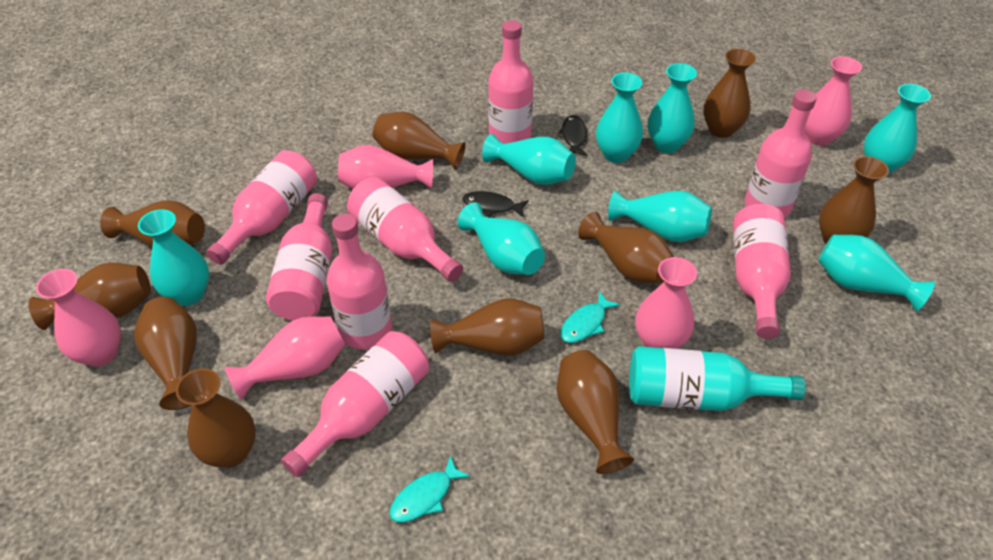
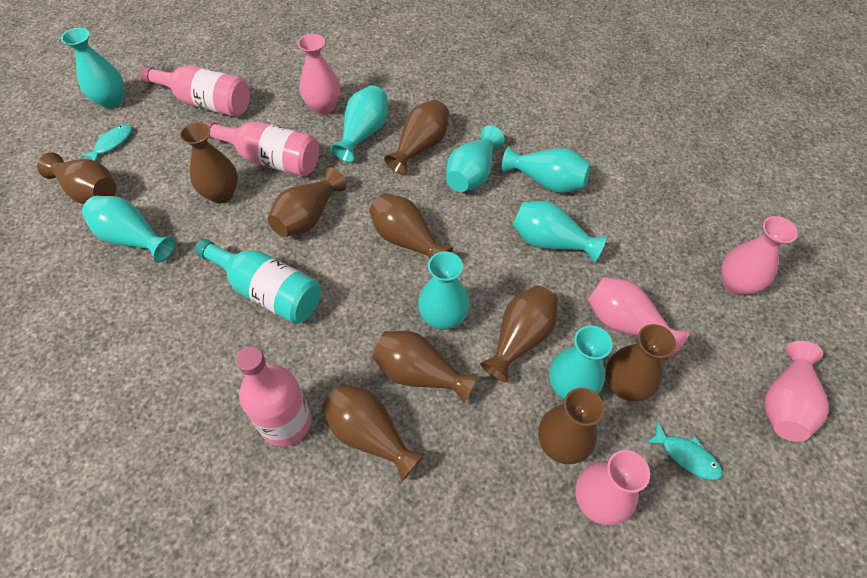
black fish: 2 -> 0
pink bottle: 8 -> 3

